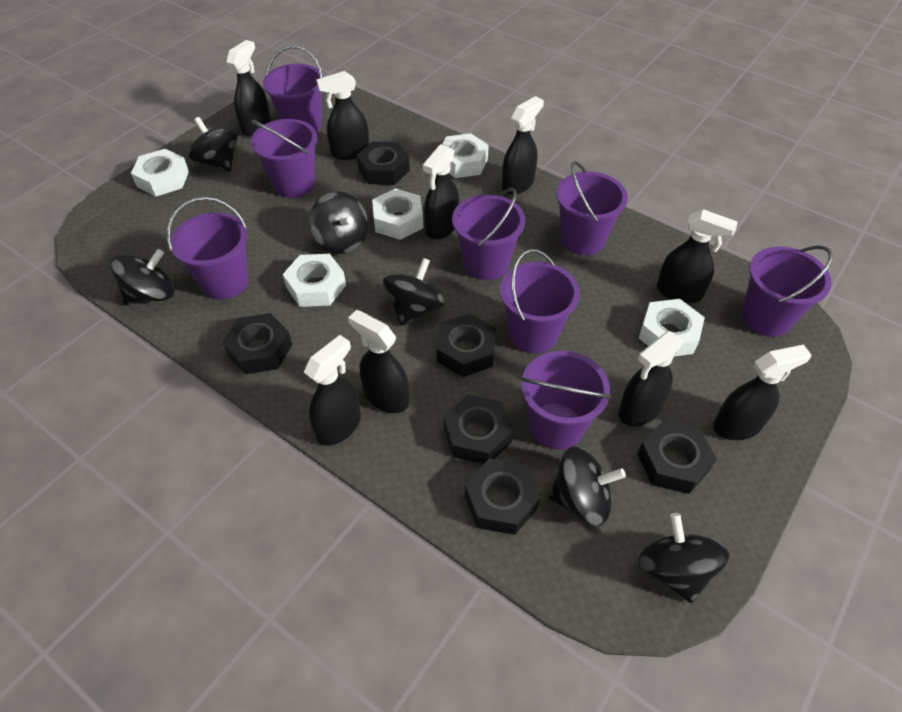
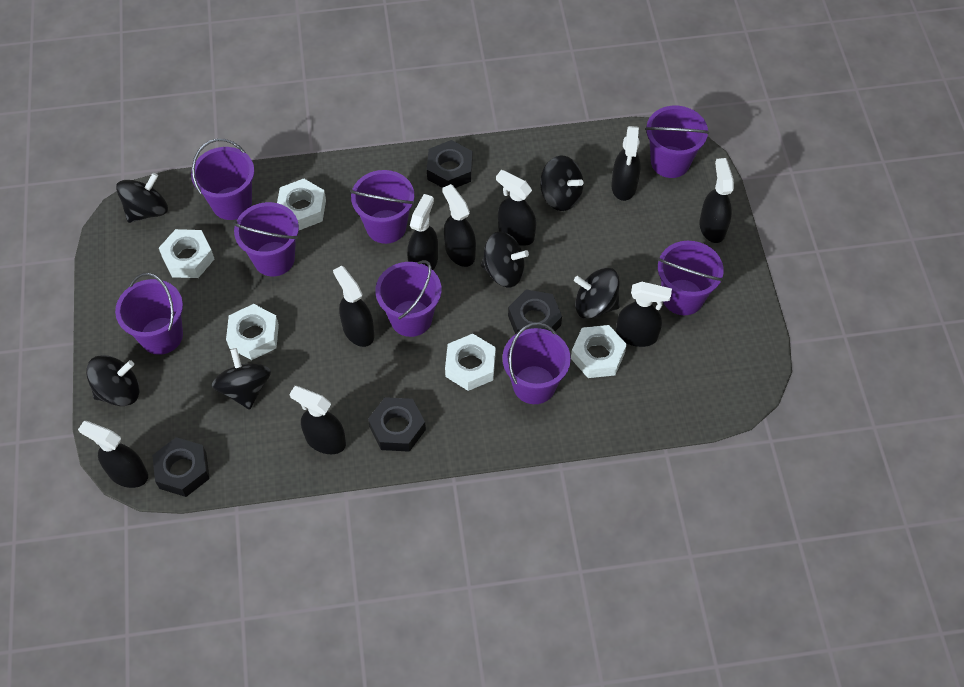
black nut: 6 -> 4

